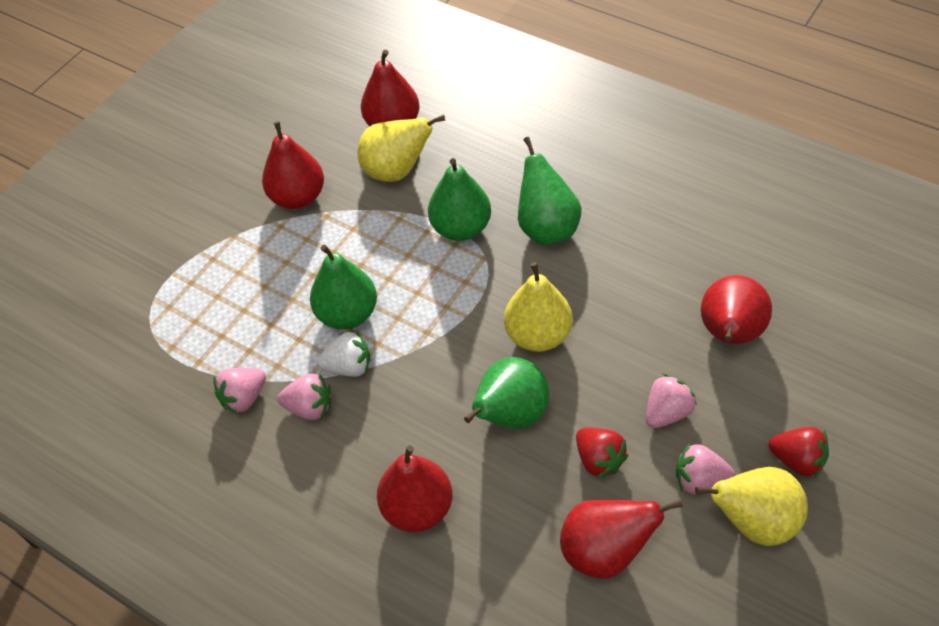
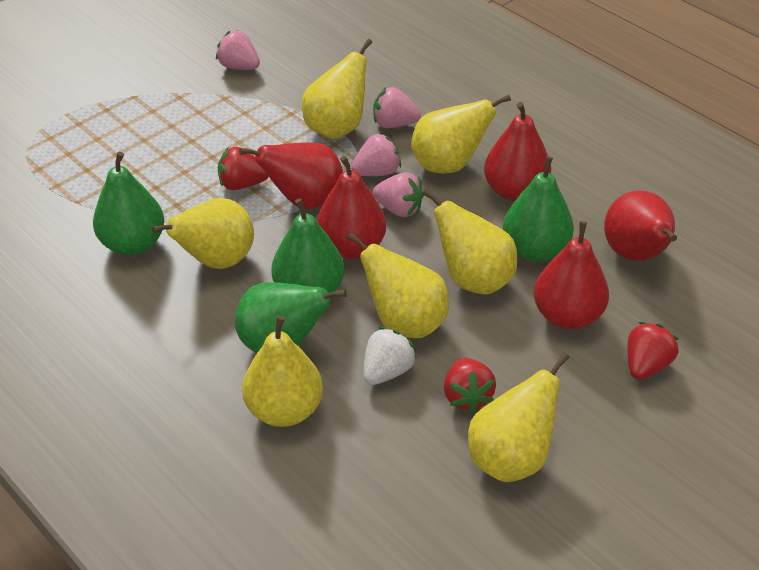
red strawberry: 2 -> 3
yellow pear: 3 -> 7

